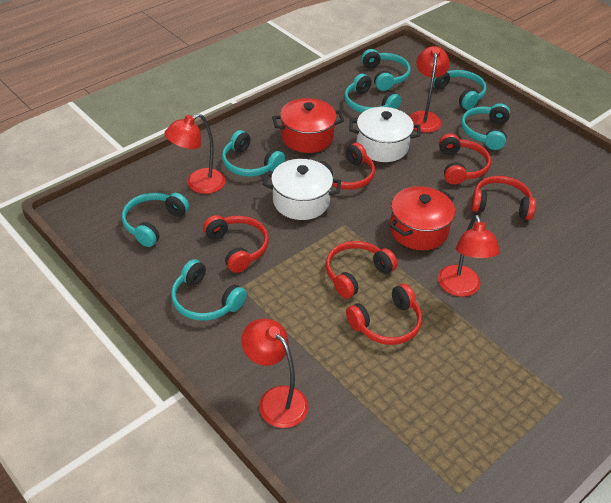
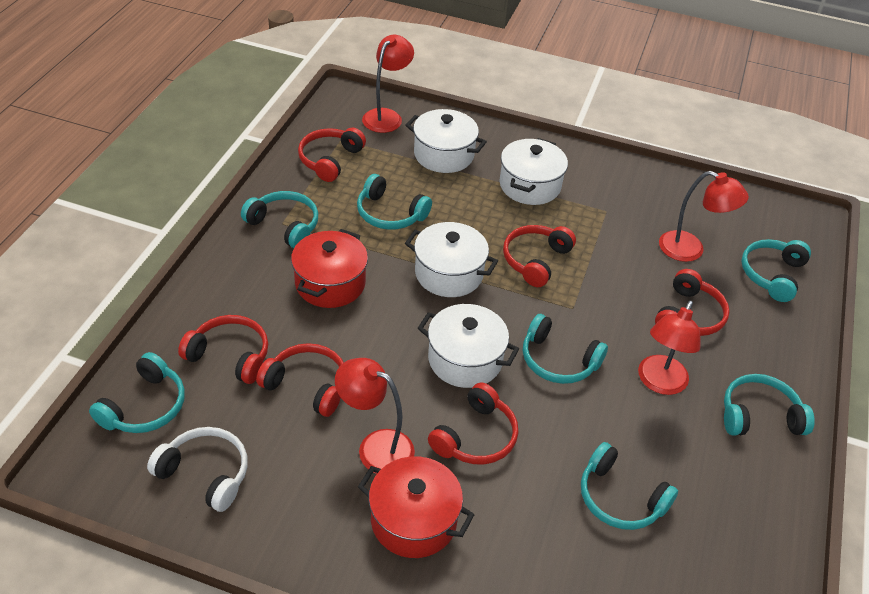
white headphones: 0 -> 1
white pot: 2 -> 4

